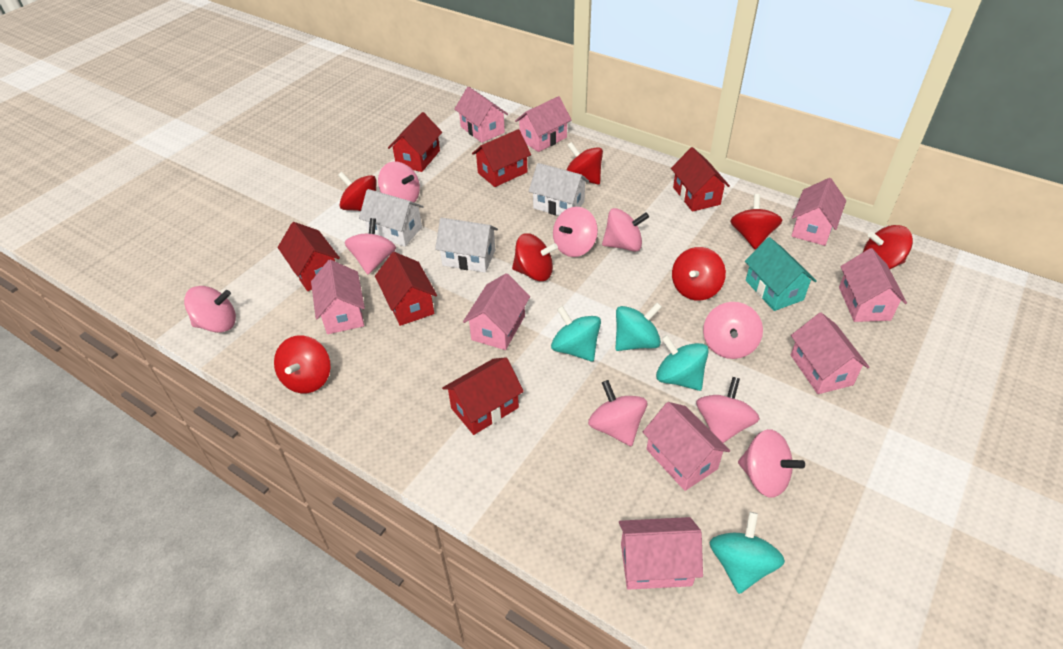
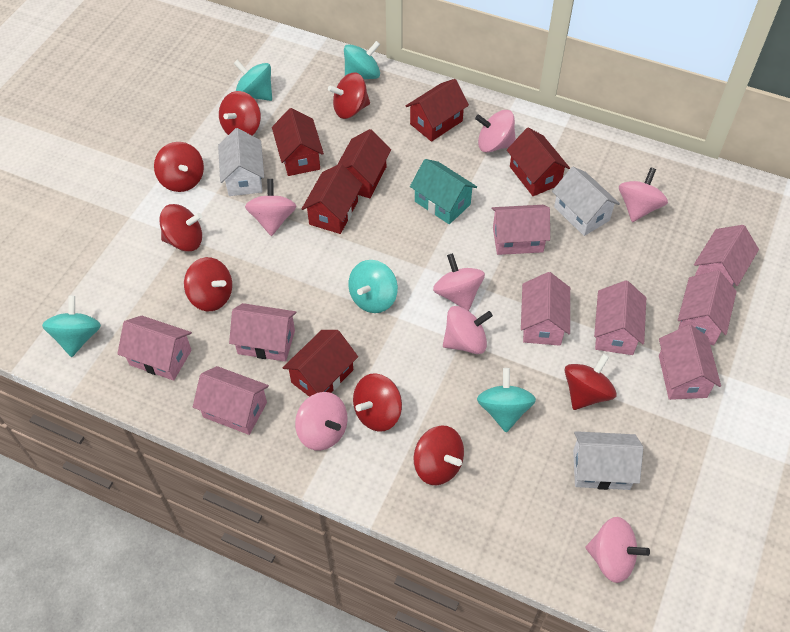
pink spinning top: 9 -> 7
red spinning top: 7 -> 8
turquoise spinning top: 4 -> 5

